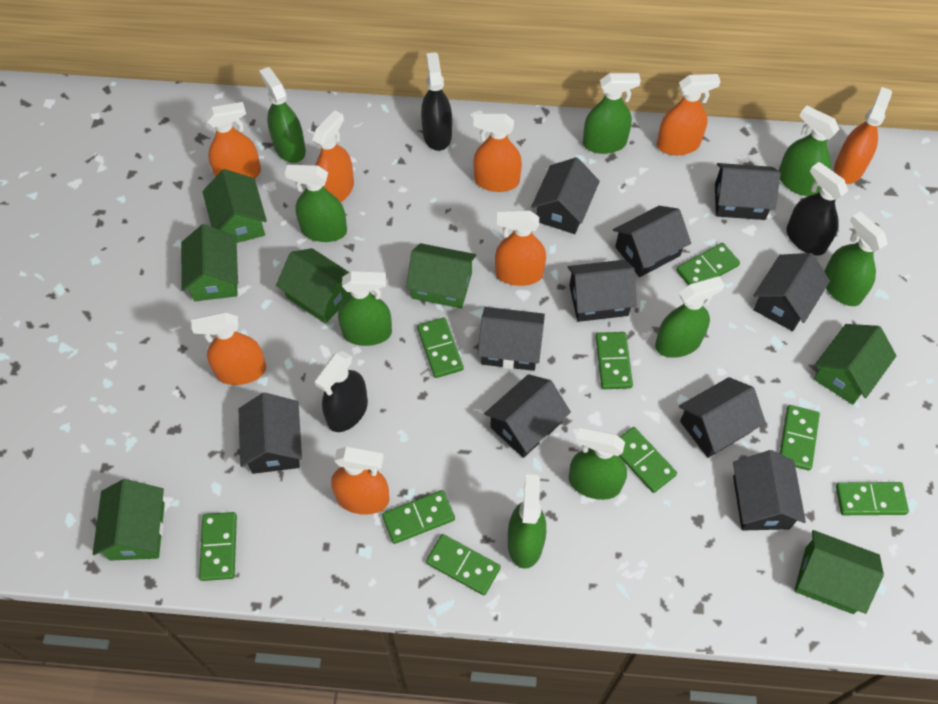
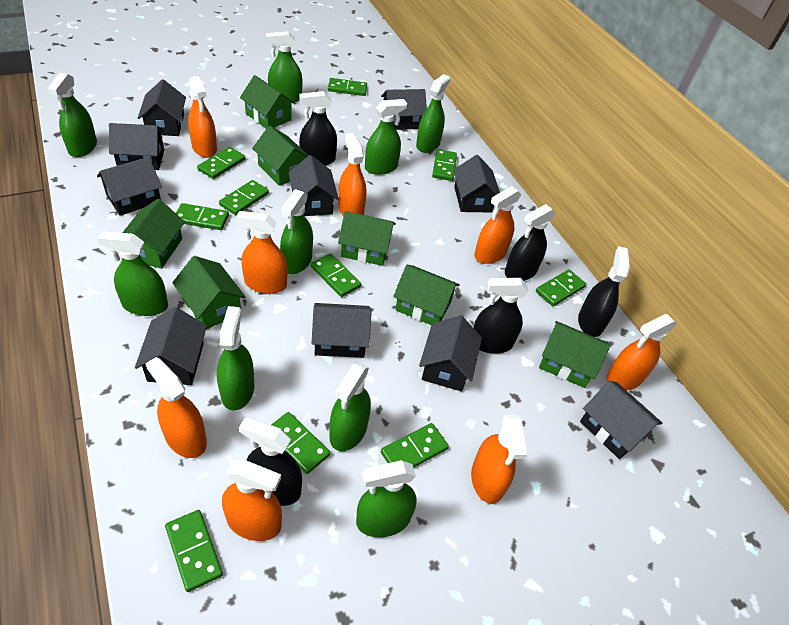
black spray bottle: 3 -> 5
green domino: 9 -> 10

